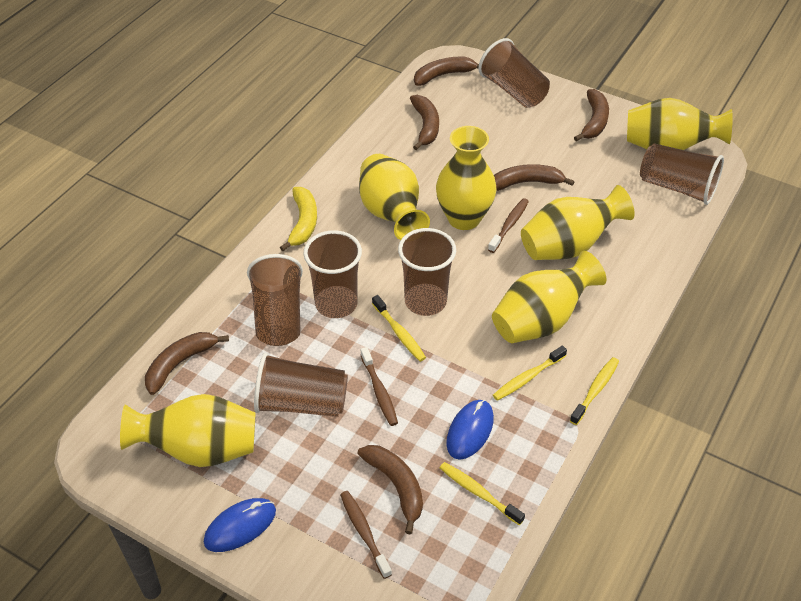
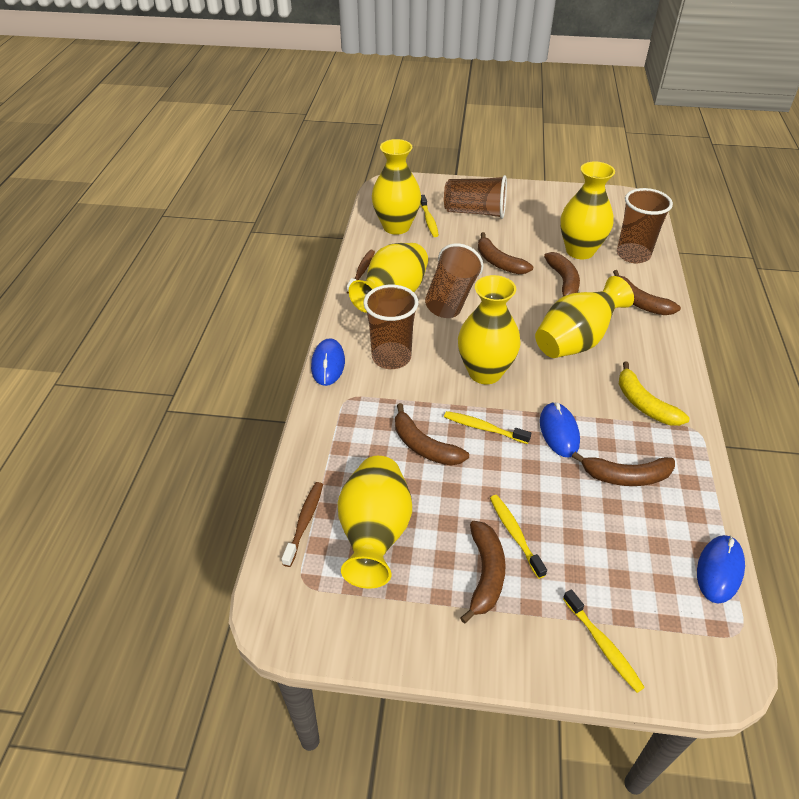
blue mouse: 2 -> 3
brown cup: 6 -> 4
brown toothbrush: 3 -> 2

